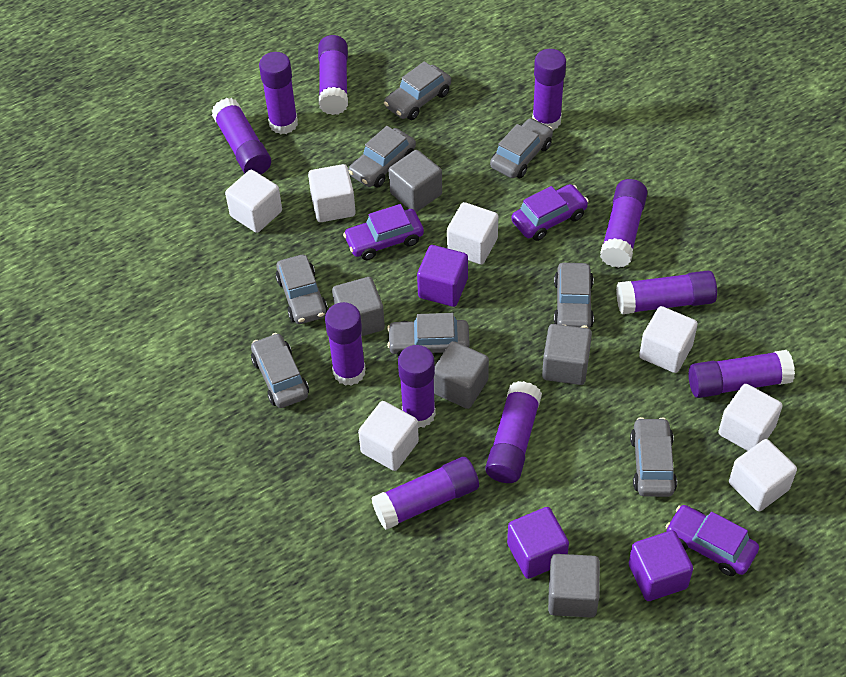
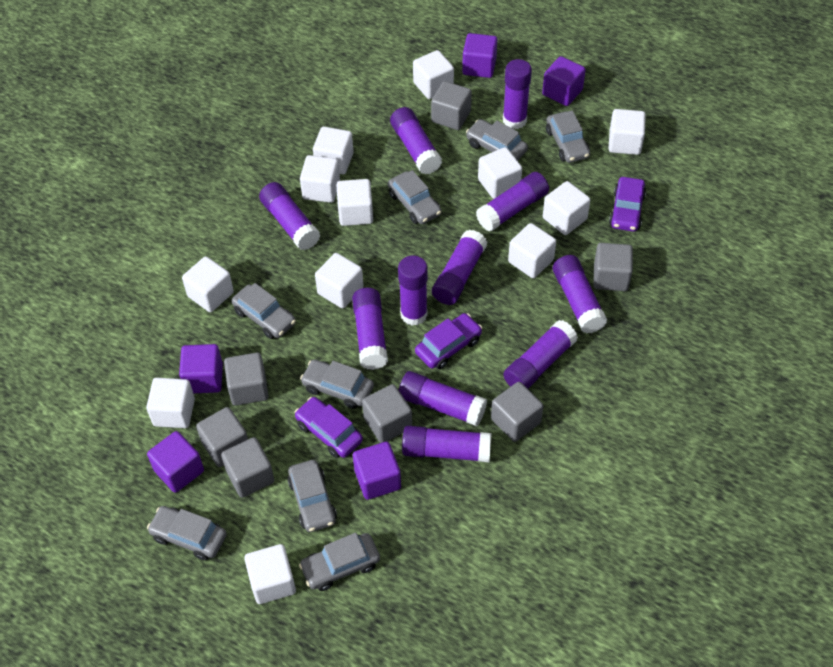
grey cube: 5 -> 7
purple cube: 3 -> 5
white cube: 7 -> 12

